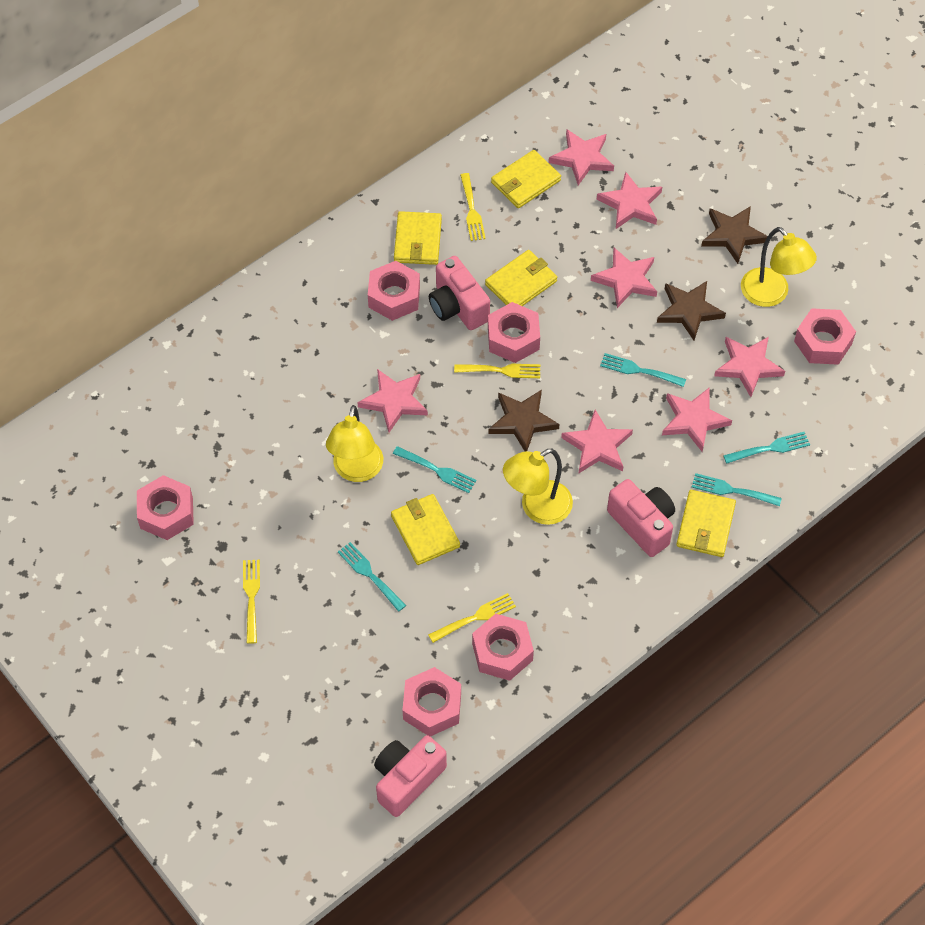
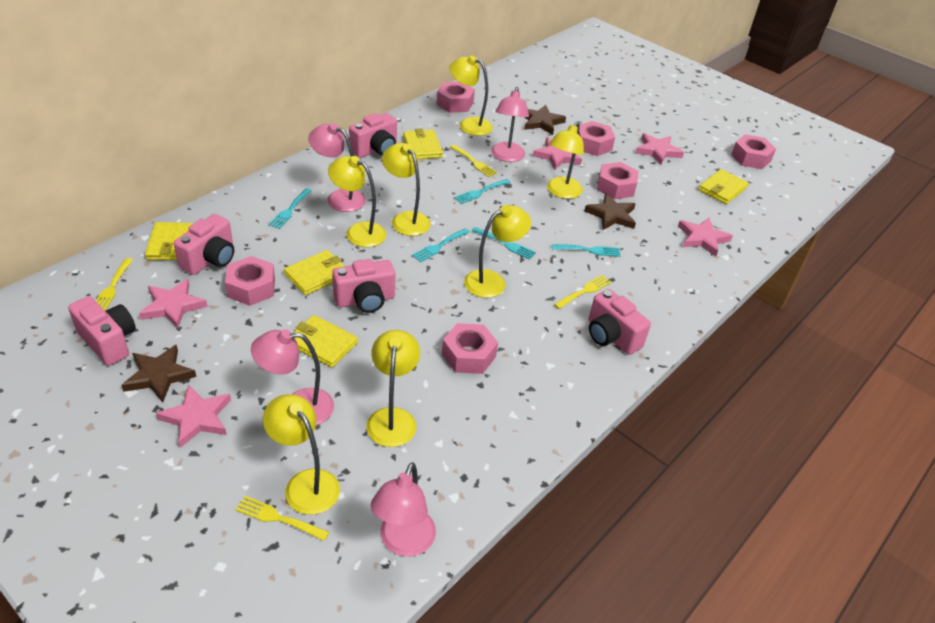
pink camera: 3 -> 5
pink lamp: 0 -> 4
pink star: 7 -> 5
yellow lamp: 3 -> 7

